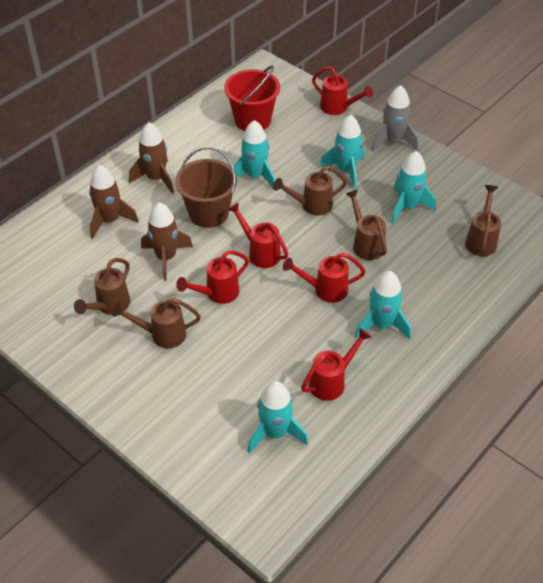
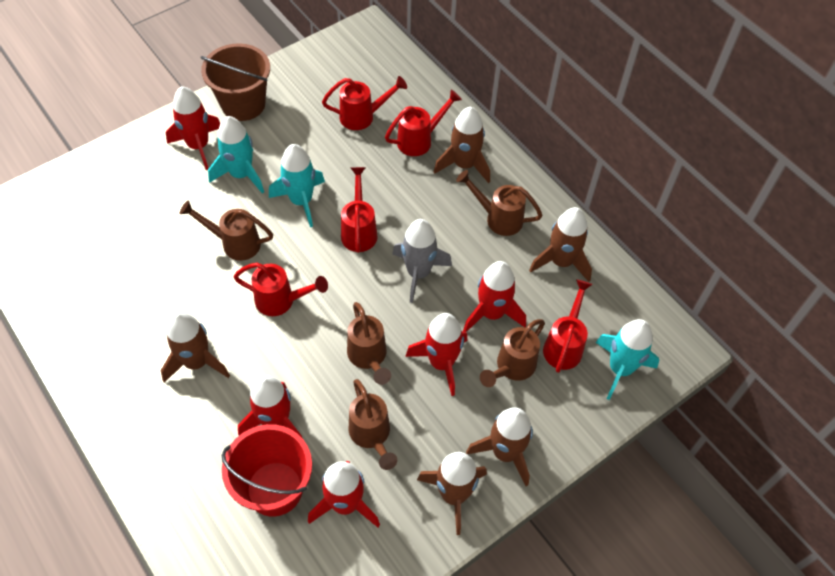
brown rocket: 3 -> 5
red rocket: 0 -> 5
turquoise rocket: 5 -> 3

